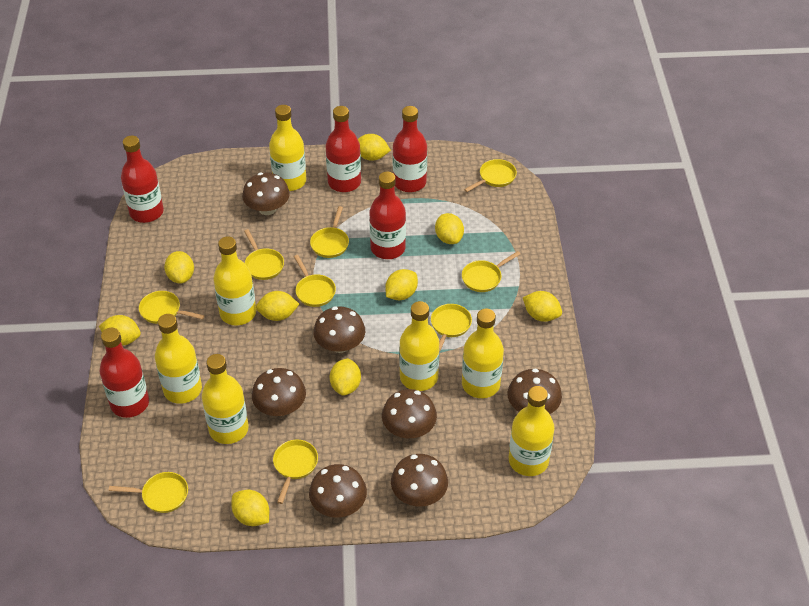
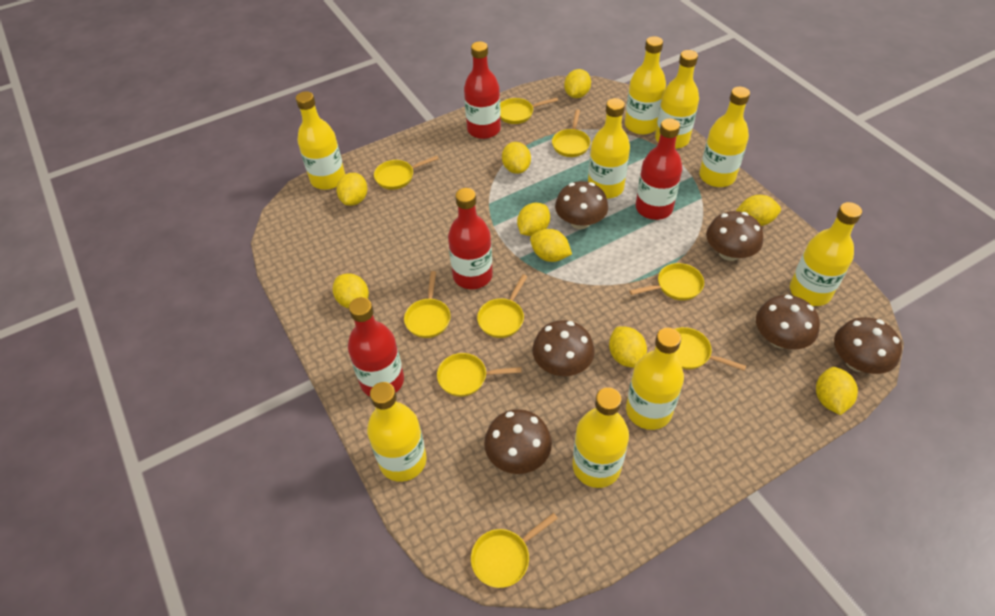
brown mushroom: 7 -> 6
red bottle: 5 -> 4
yellow bottle: 7 -> 9

